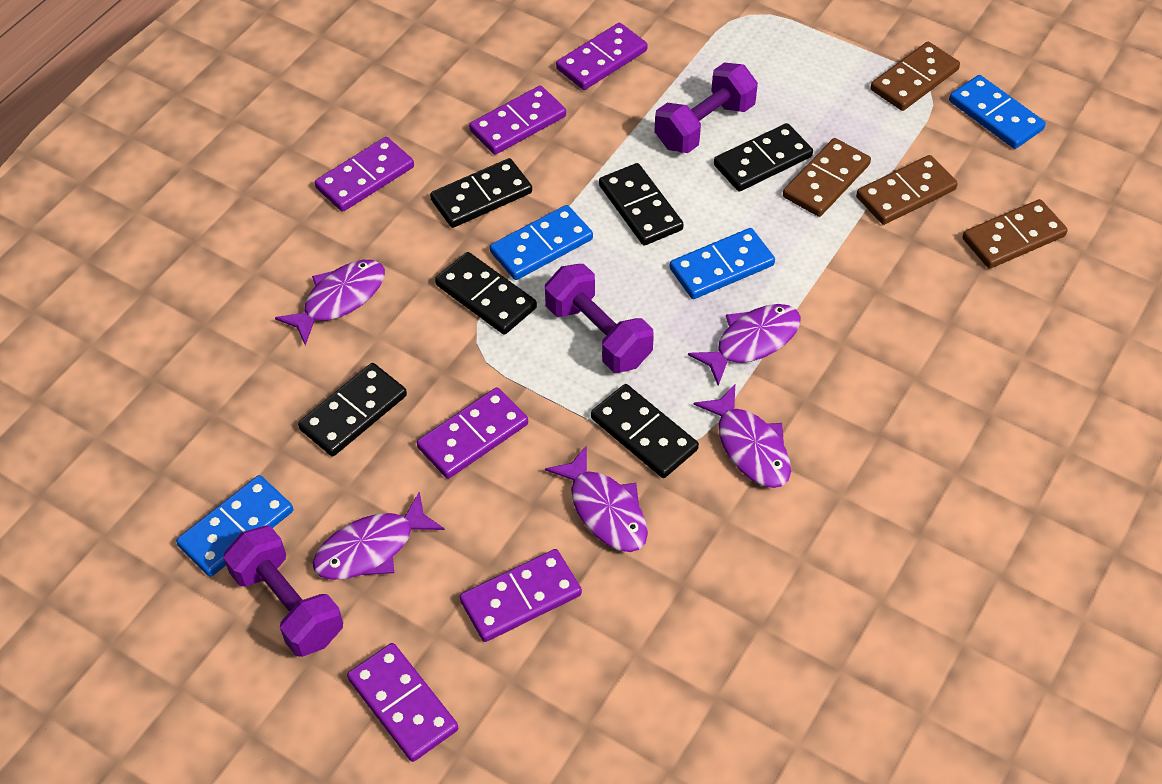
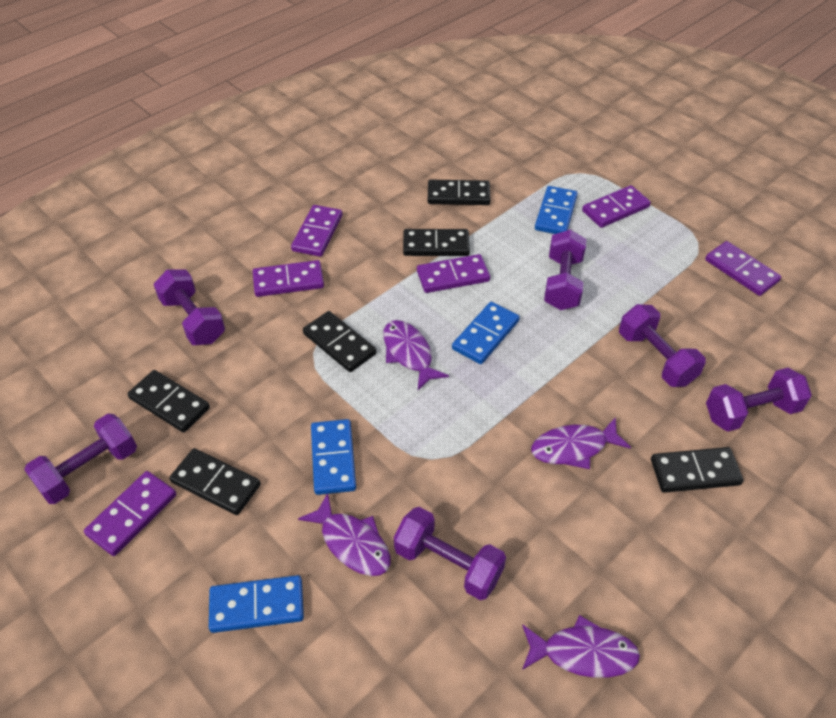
brown domino: 4 -> 0
purple dumbbell: 3 -> 6
purple fish: 5 -> 4

